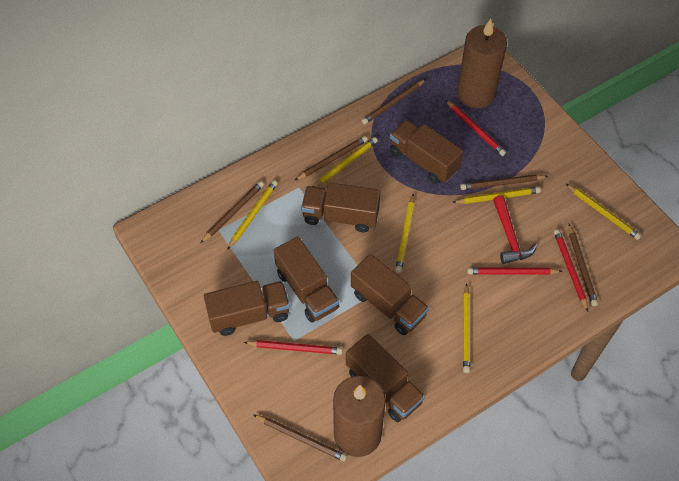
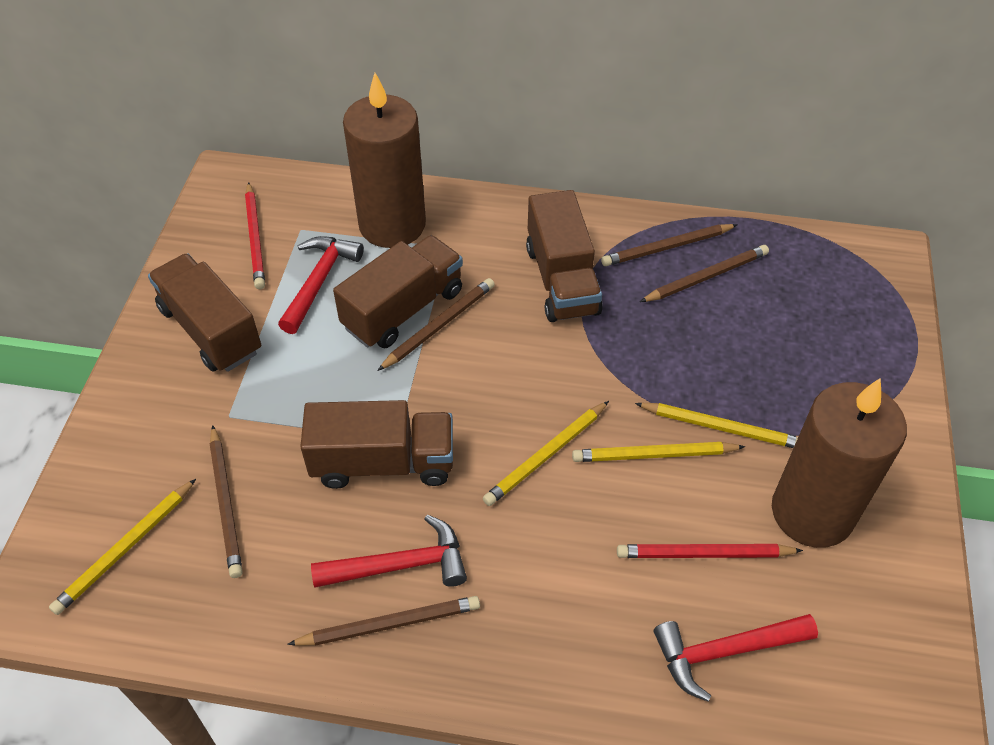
brown pencil: 6 -> 5
brown truck: 6 -> 4
red hammer: 1 -> 3
red pencil: 4 -> 2
yellow pencil: 6 -> 4

